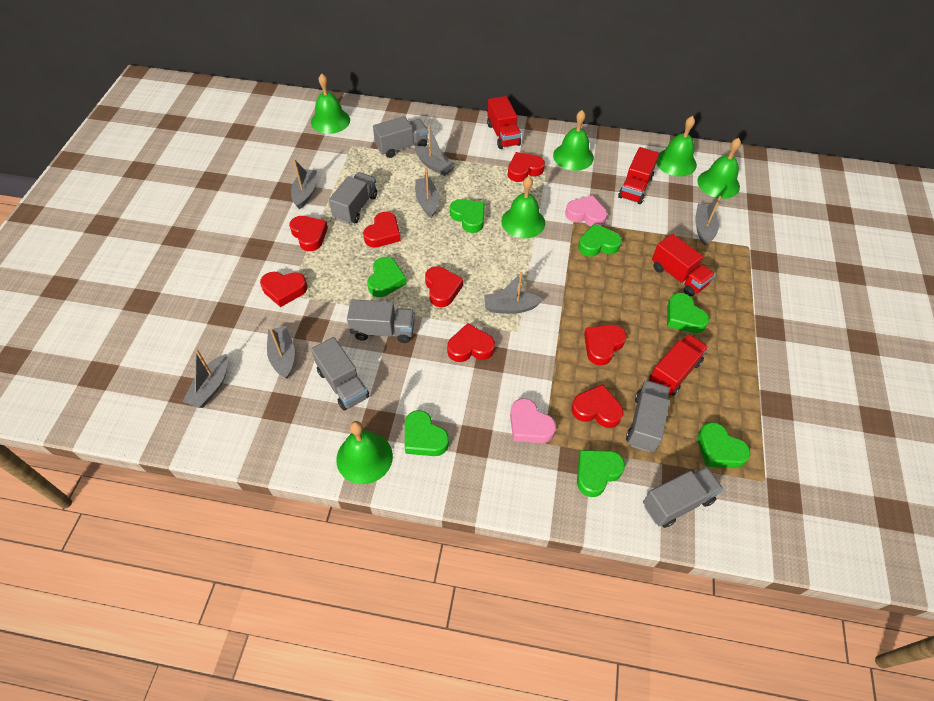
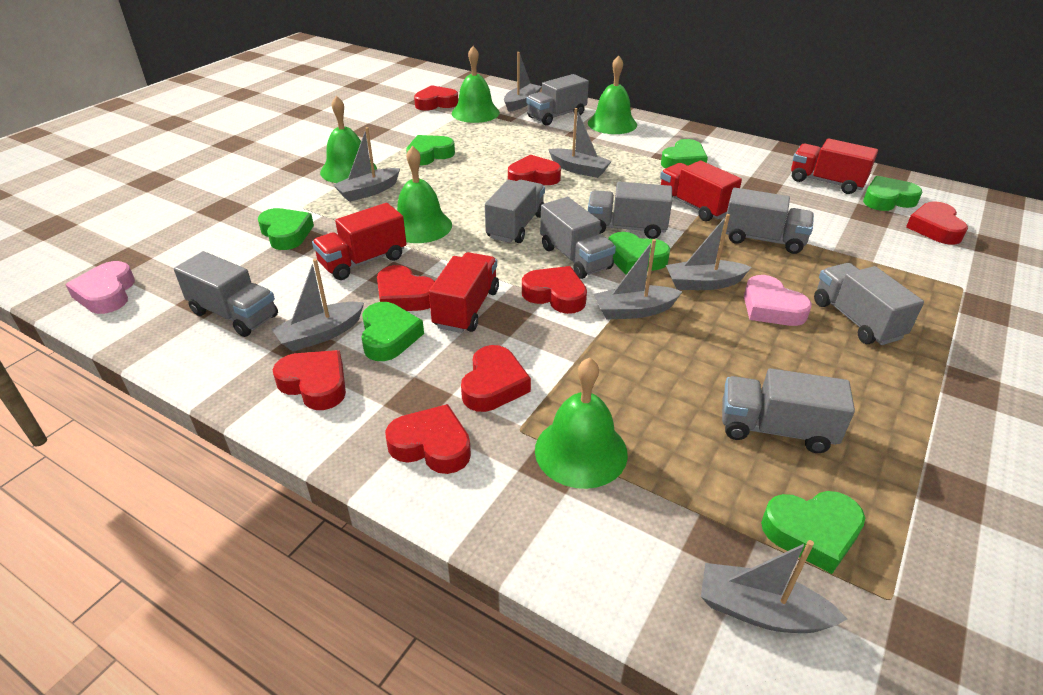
green bell: 6 -> 5
grey truck: 6 -> 8

